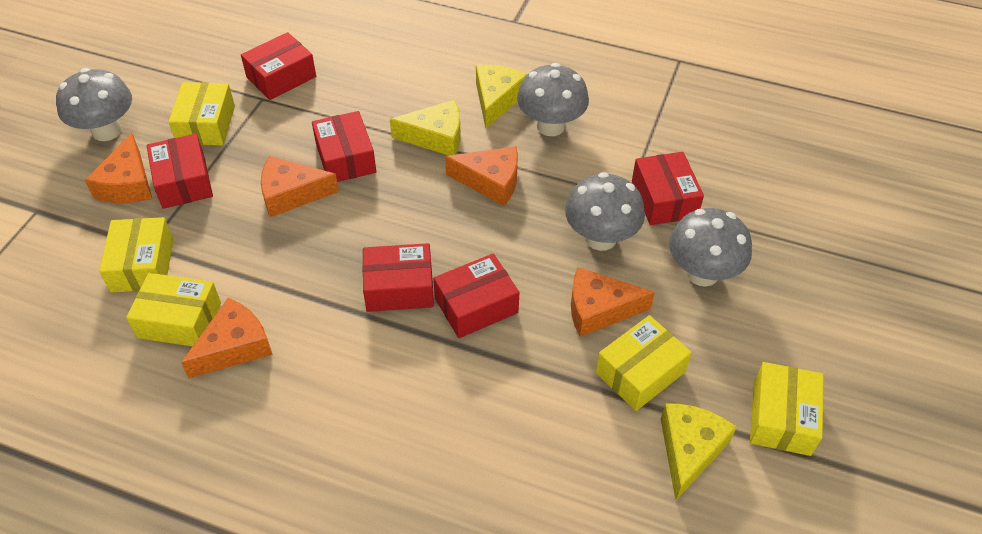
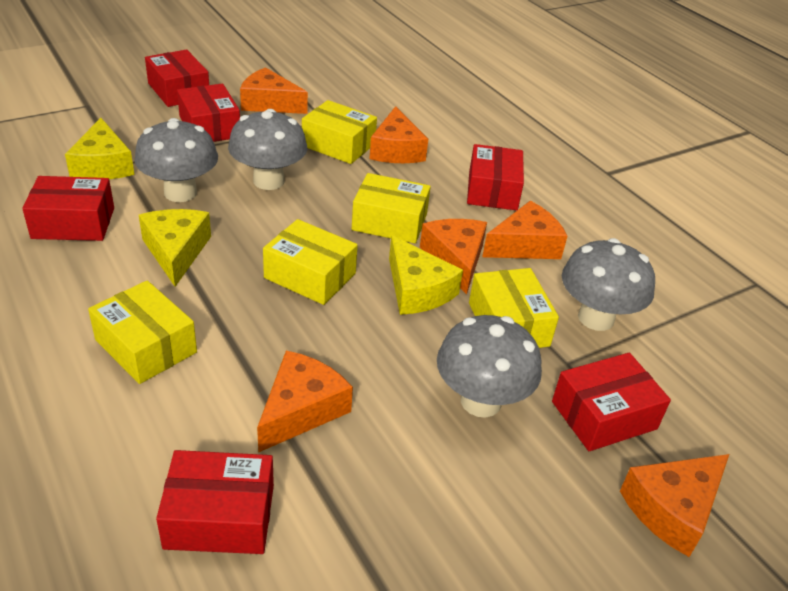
orange cheese: 5 -> 6

